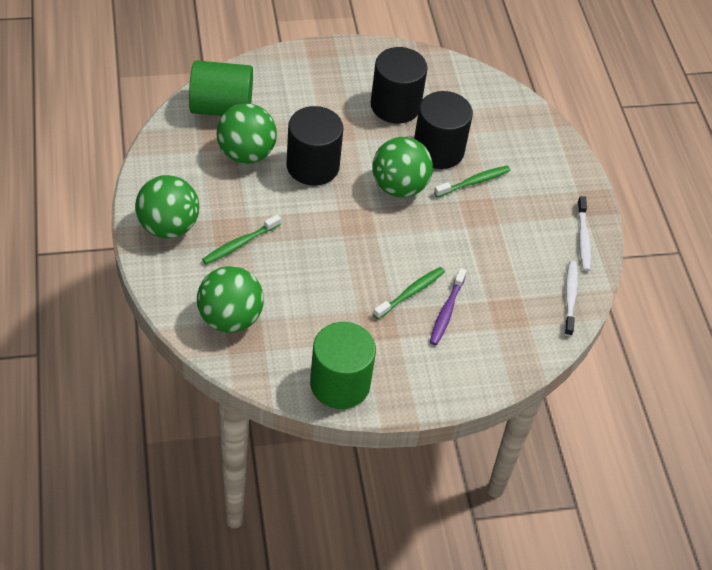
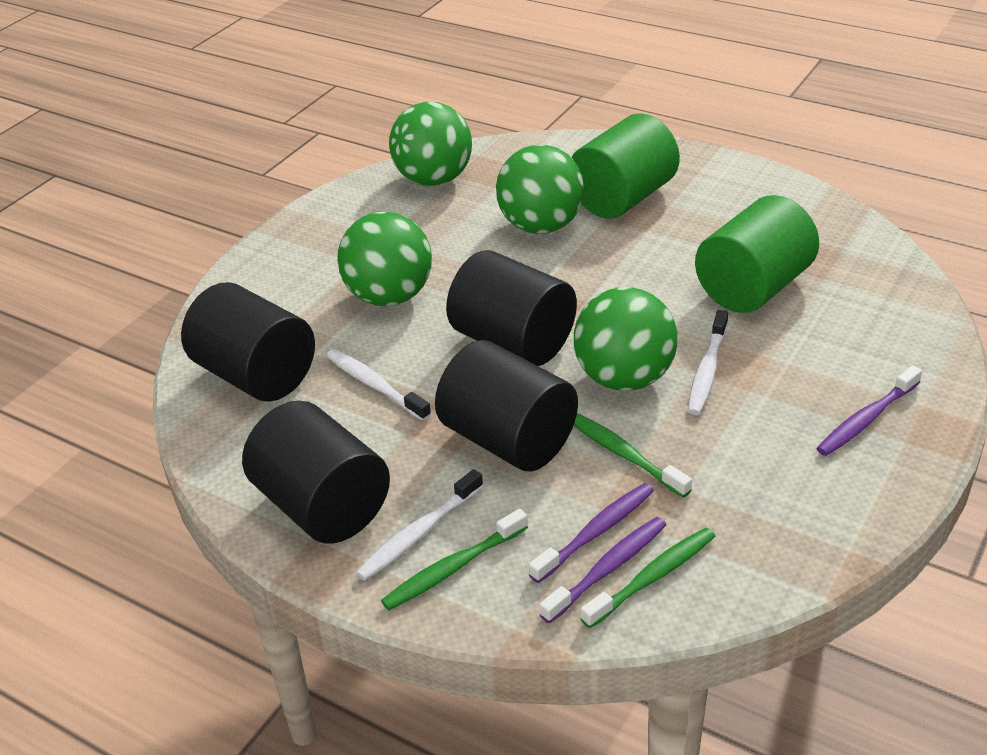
black cylinder: 3 -> 4
purple toothbrush: 1 -> 3
white toothbrush: 2 -> 3

